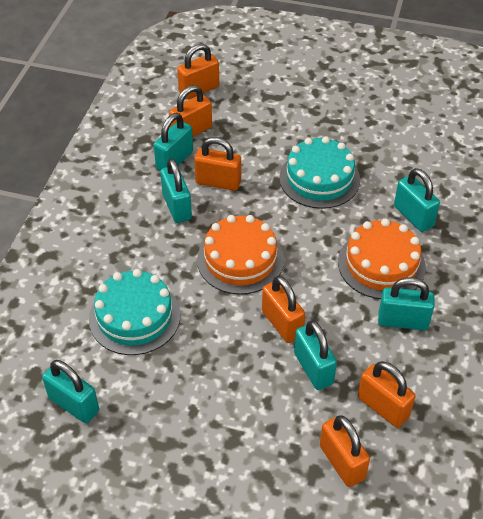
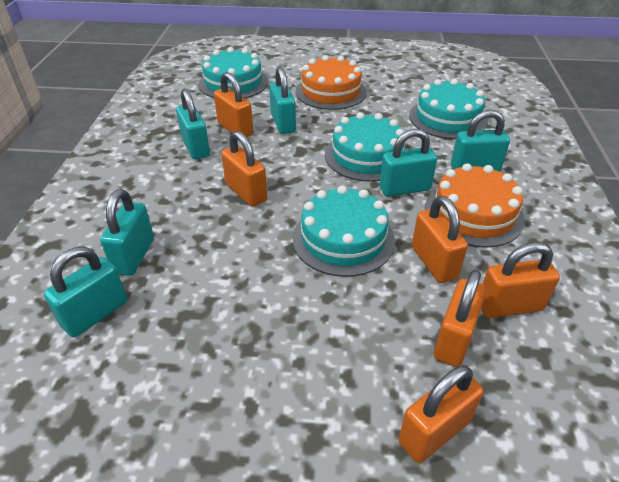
turquoise cake: 2 -> 4

